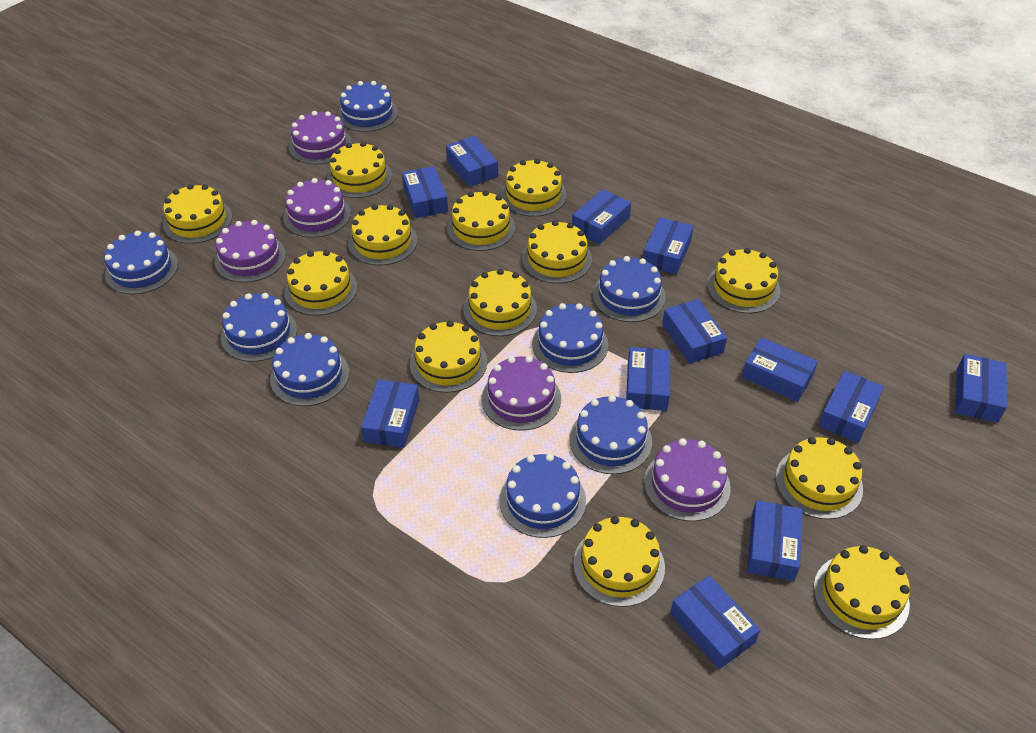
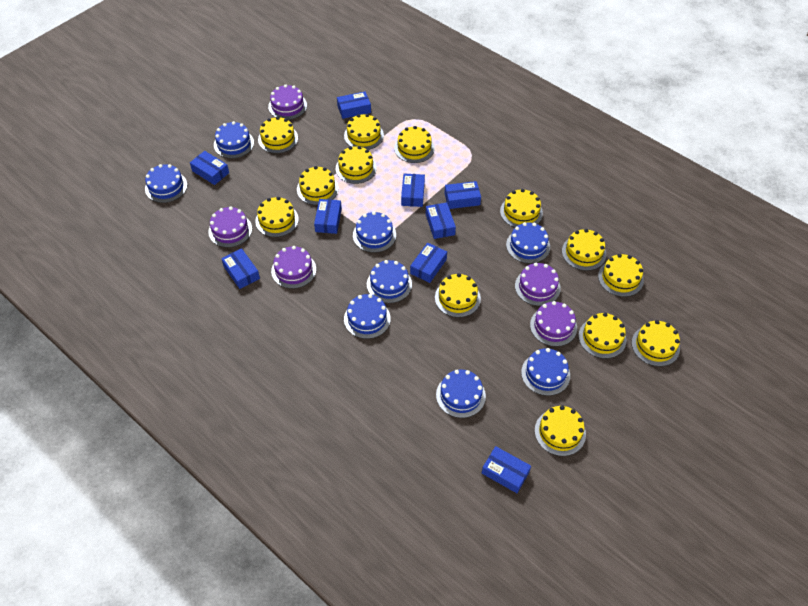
blue box: 12 -> 9

